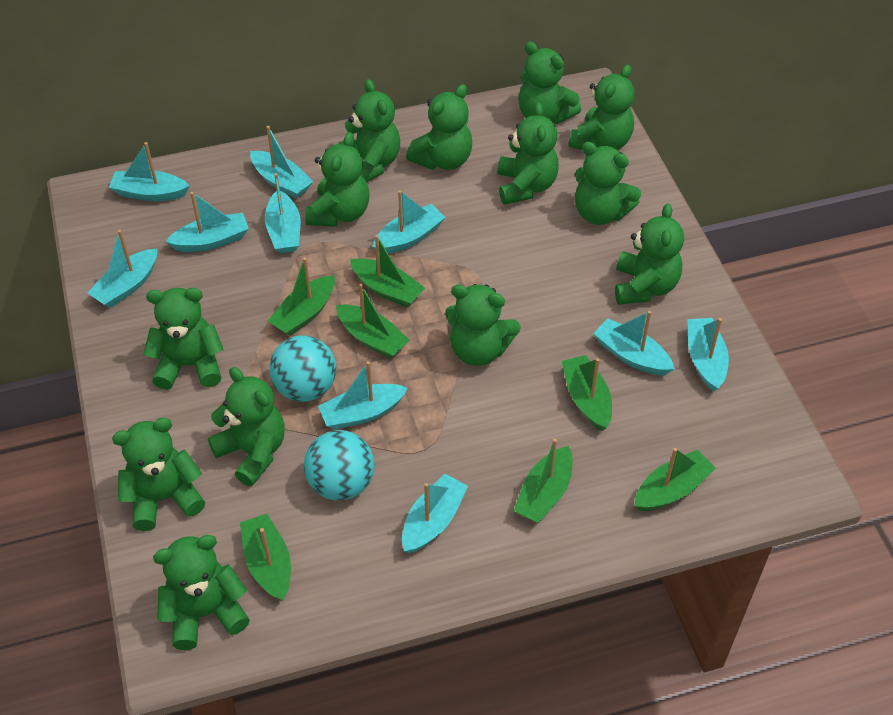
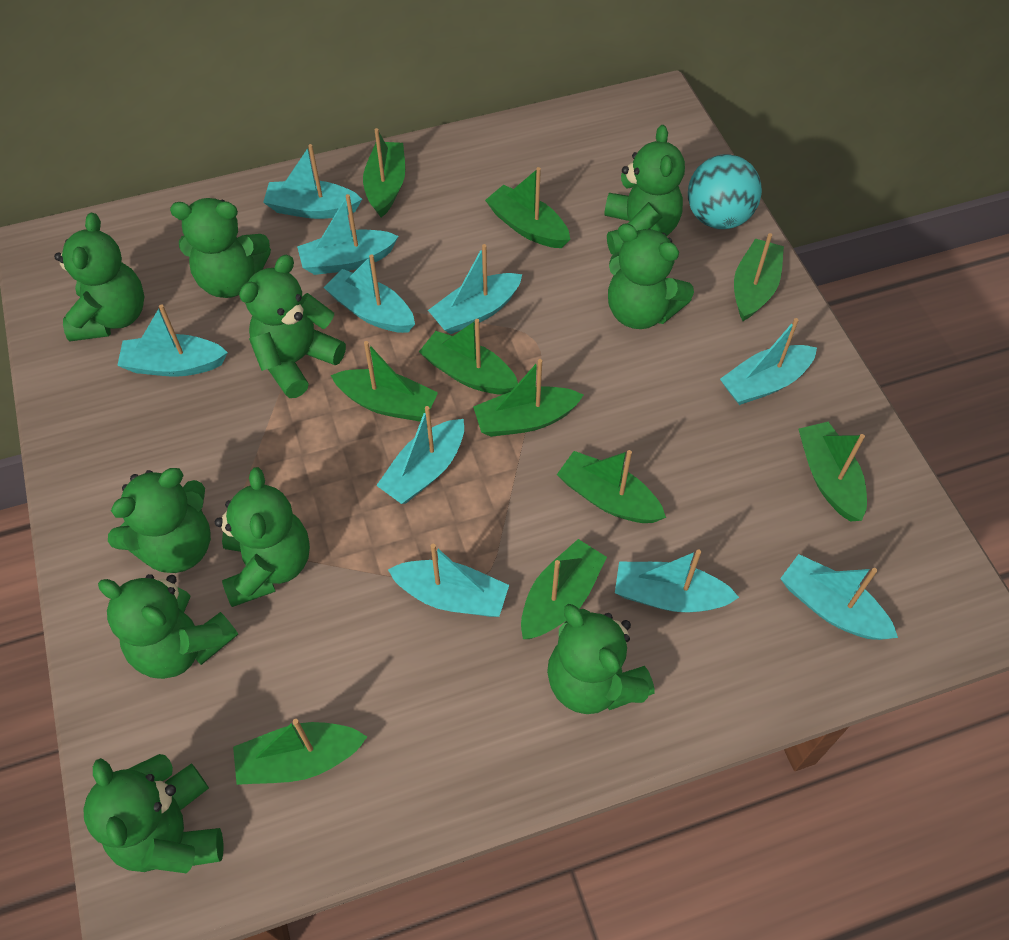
green boat: 7 -> 10
green teddy bear: 13 -> 10
turquoise ball: 2 -> 1

